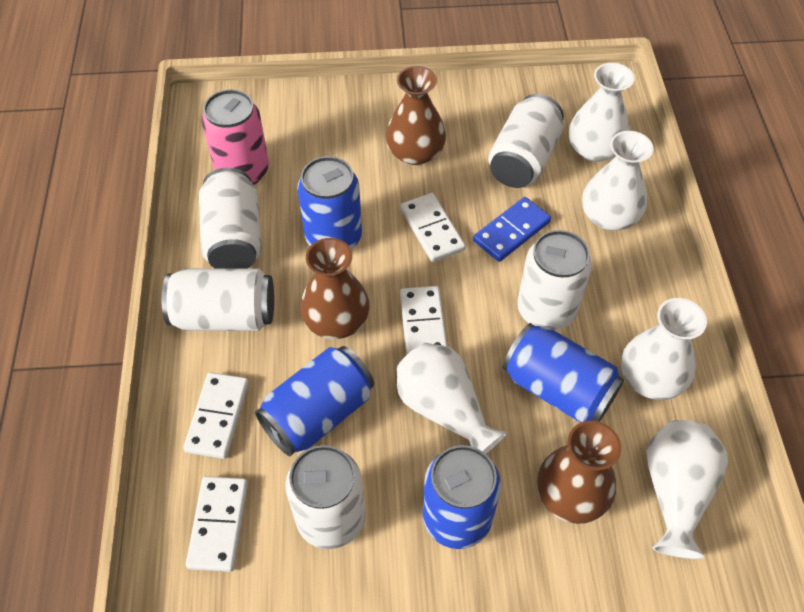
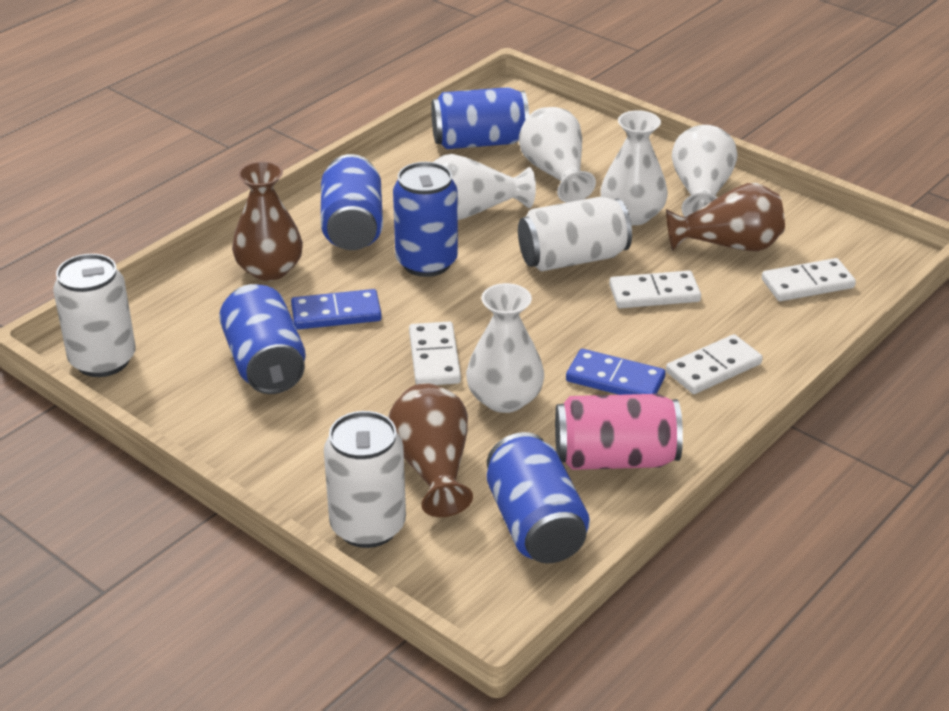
blue can: 4 -> 5
blue domino: 1 -> 2
white can: 5 -> 3

